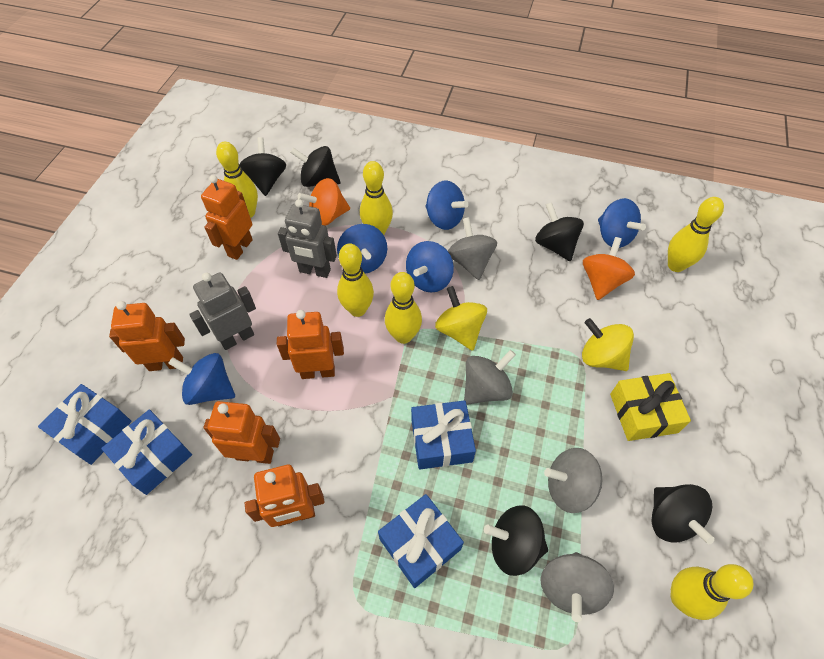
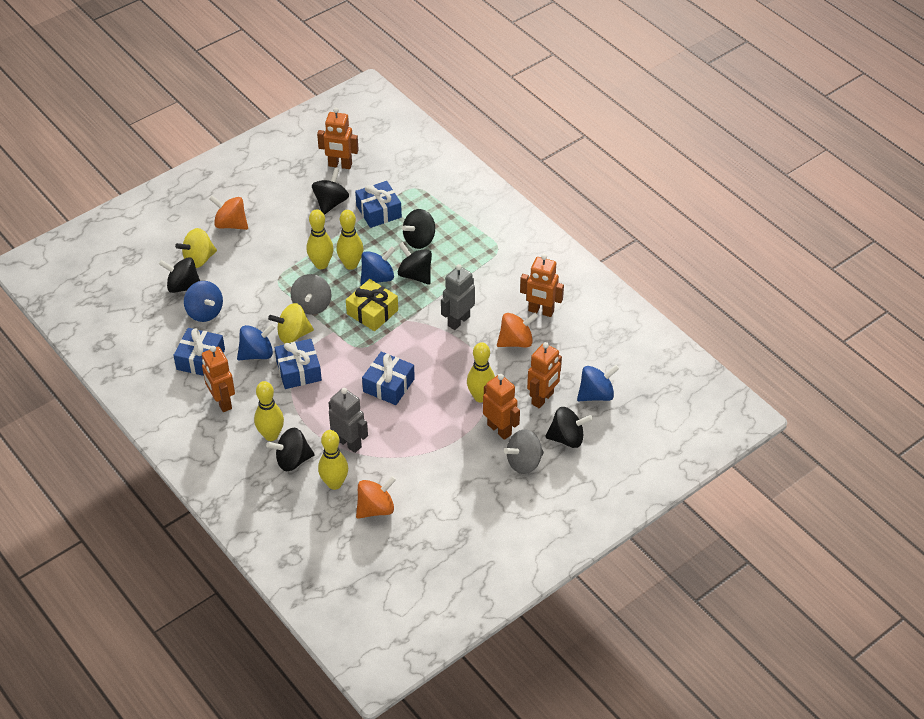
black spinning top: 5 -> 6
blue spinning top: 5 -> 4
grey spinning top: 4 -> 2
orange spinning top: 2 -> 3
yellow bowling pin: 6 -> 5

